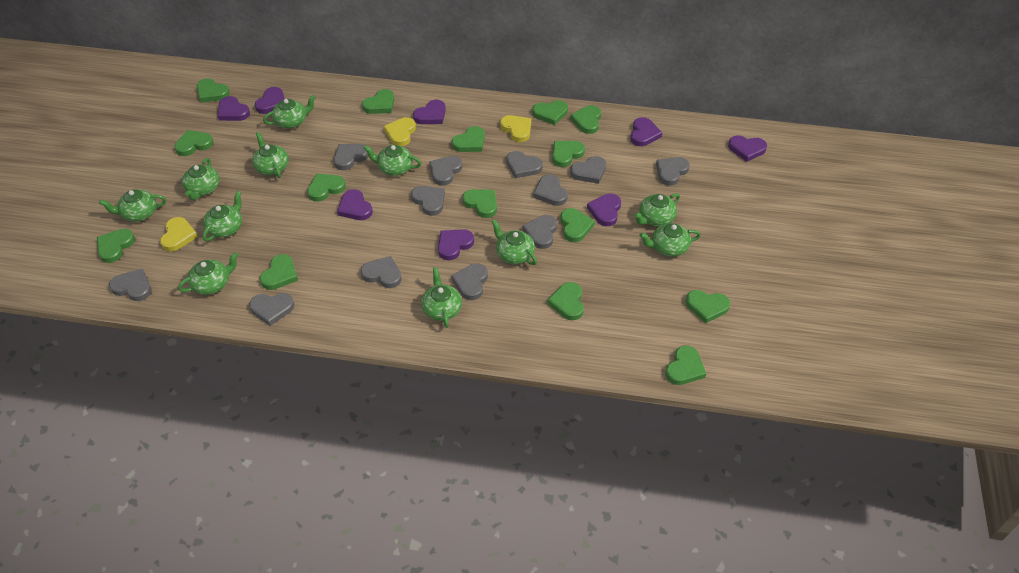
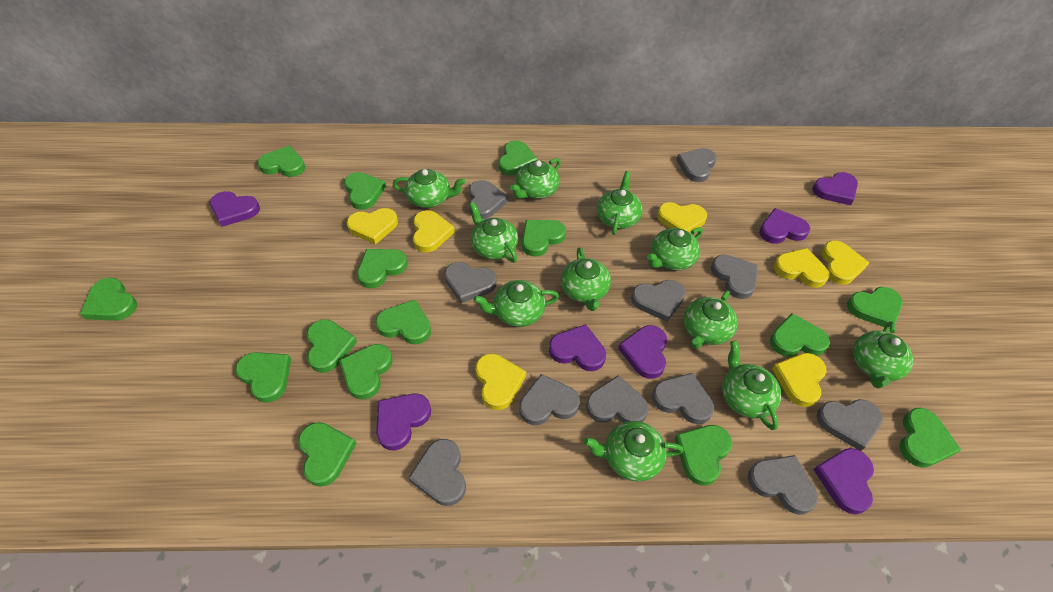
grey heart: 12 -> 11
purple heart: 8 -> 7
yellow heart: 3 -> 7

